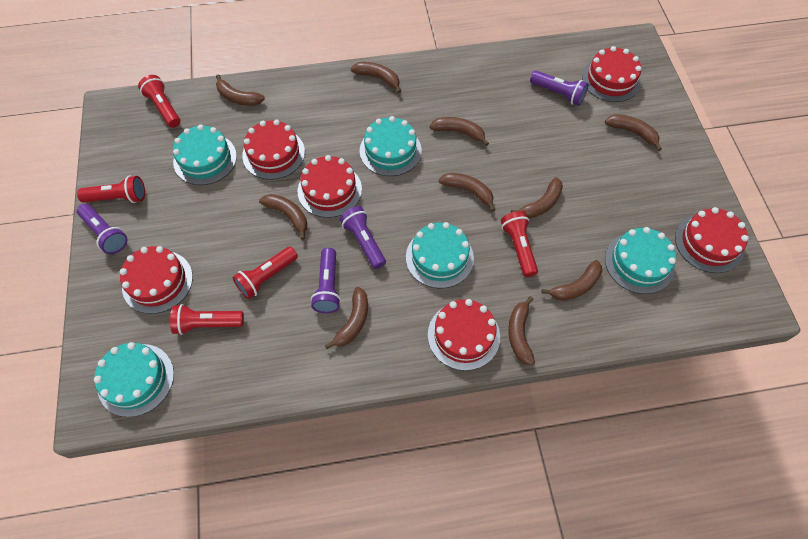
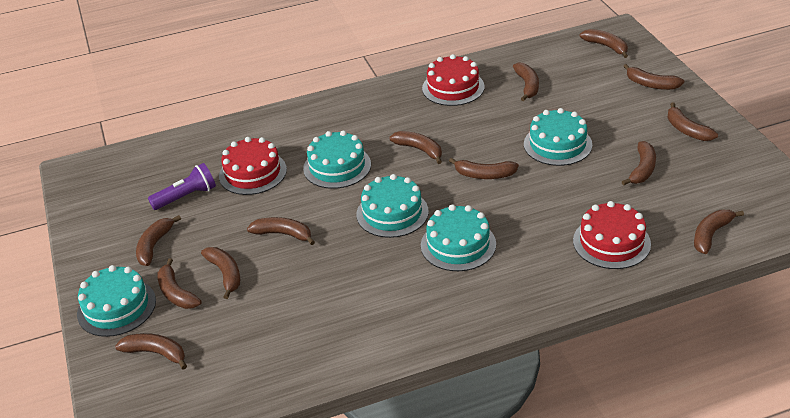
brown banana: 10 -> 13
purple flashlight: 4 -> 1
red cake: 6 -> 3
red flashlight: 5 -> 0

